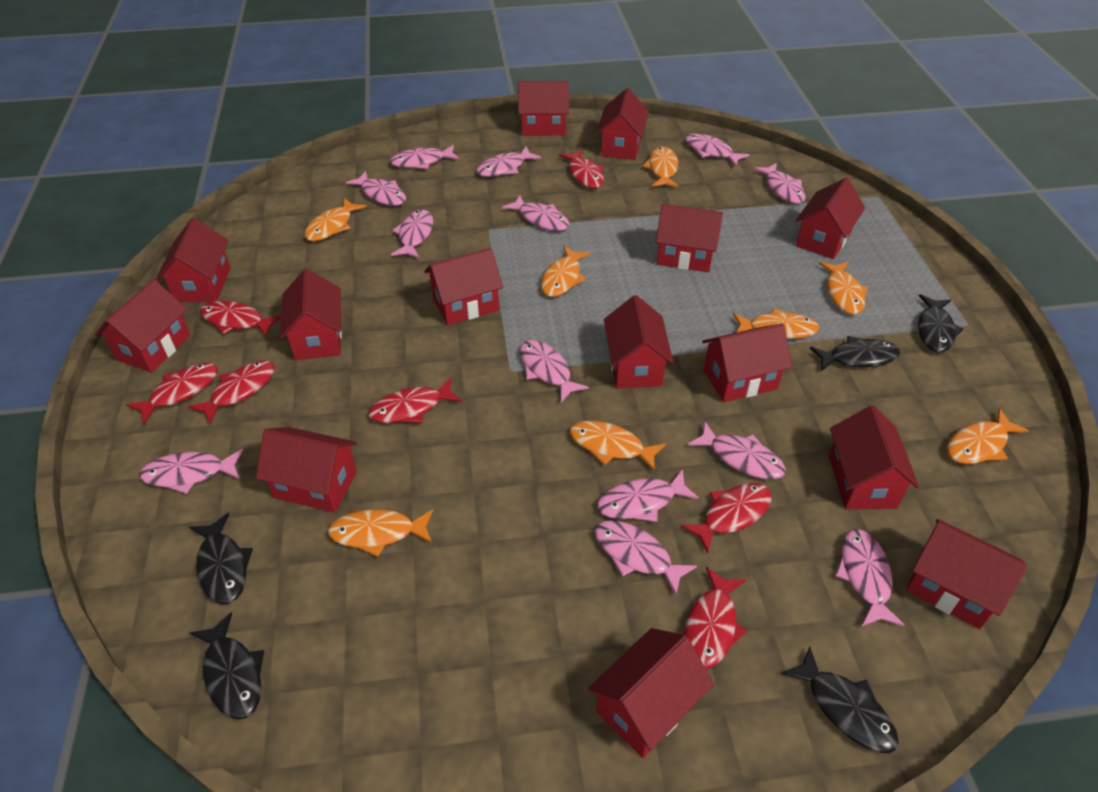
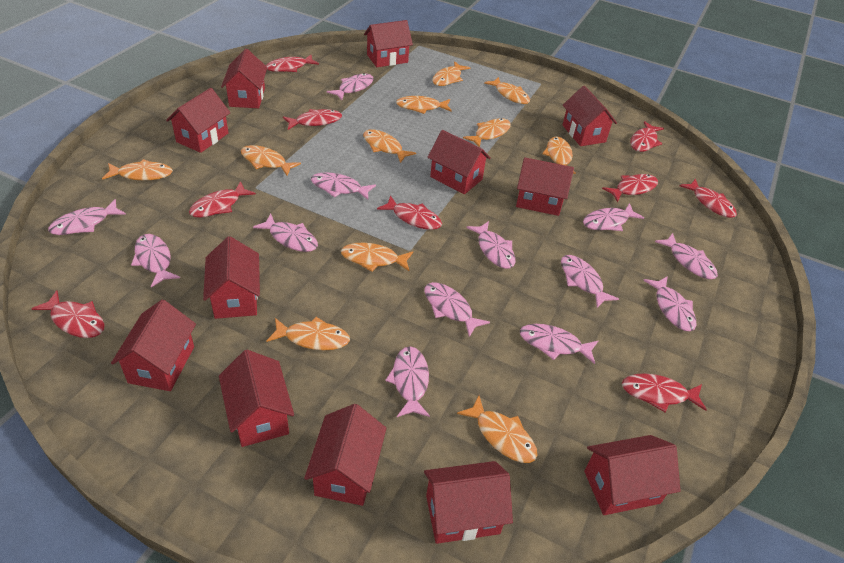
black fish: 5 -> 0
orange fish: 8 -> 11
red fish: 7 -> 9
red house: 14 -> 12

